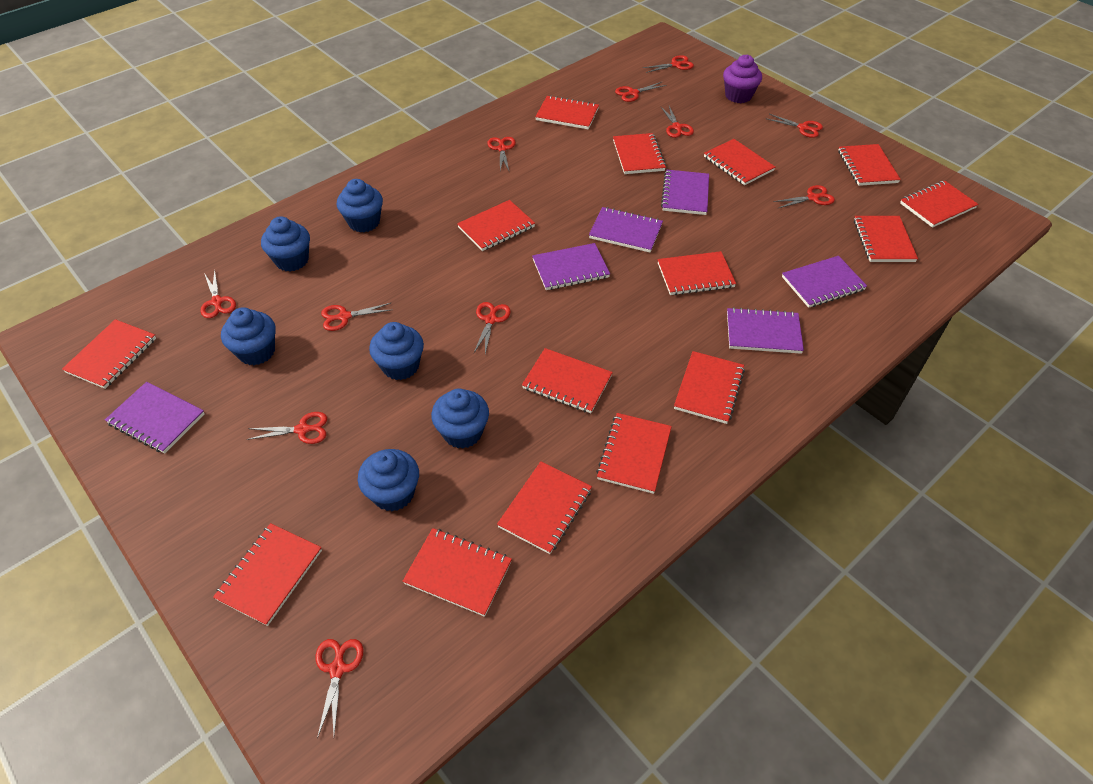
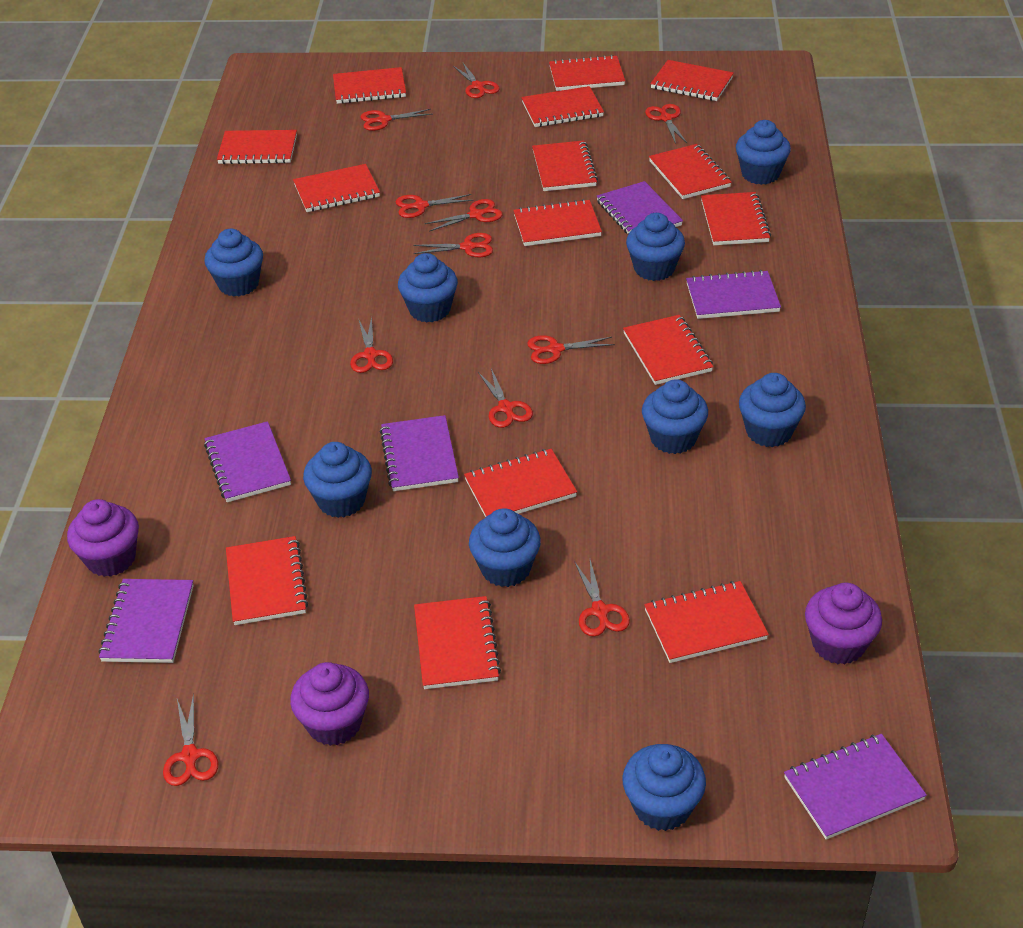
blue cupcake: 6 -> 9
purple cupcake: 1 -> 3

